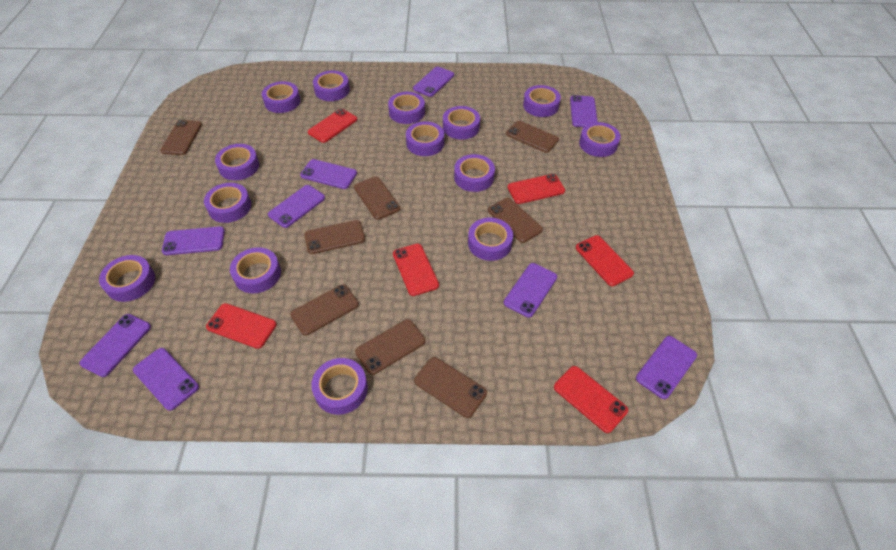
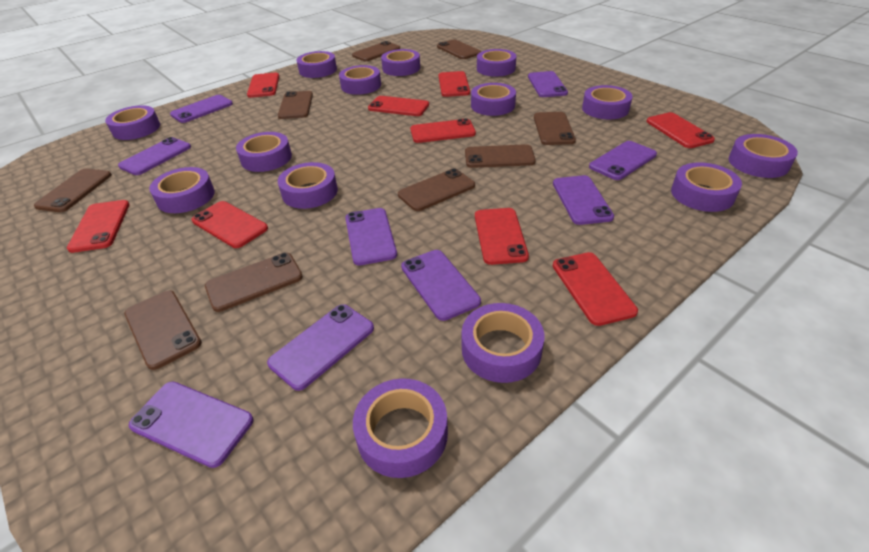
brown phone: 8 -> 9
red phone: 6 -> 9

